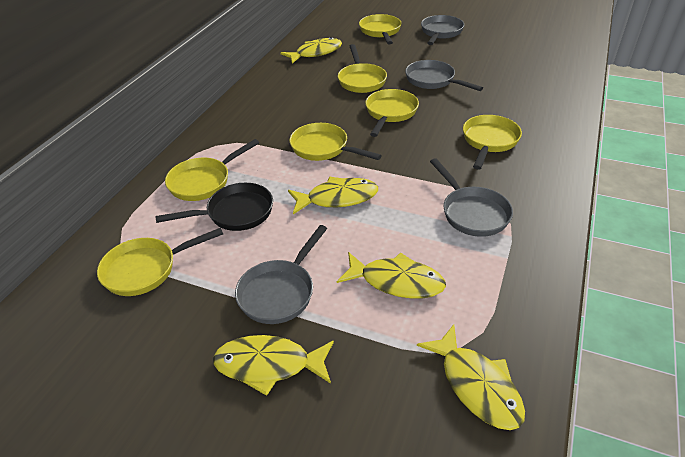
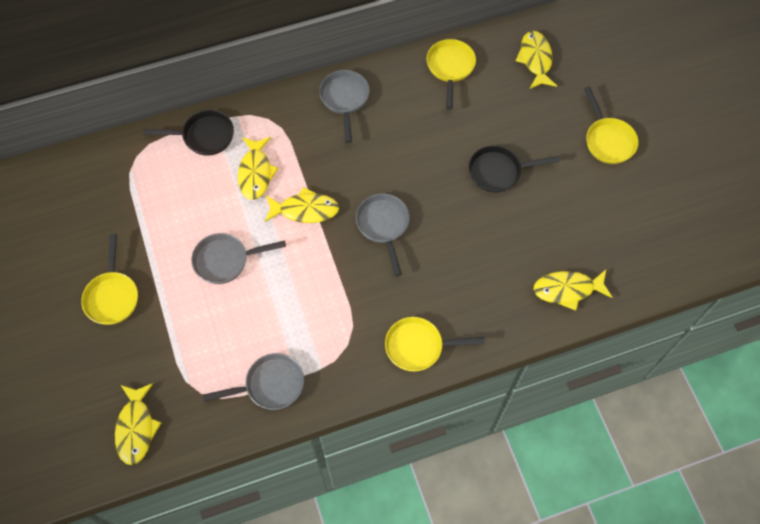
black pan: 1 -> 2
yellow pan: 7 -> 4

